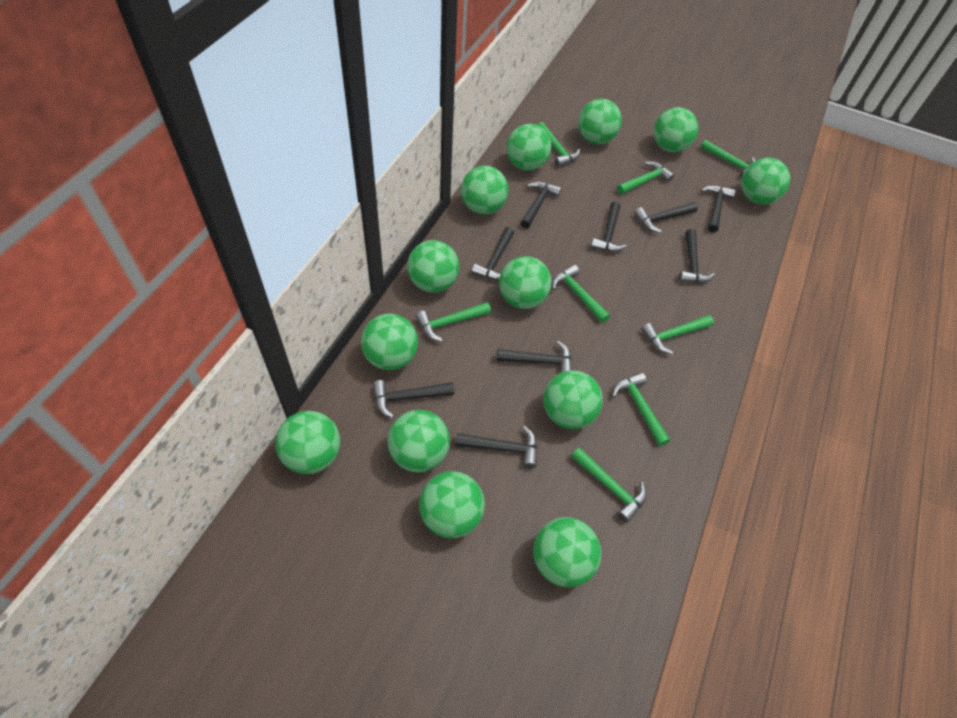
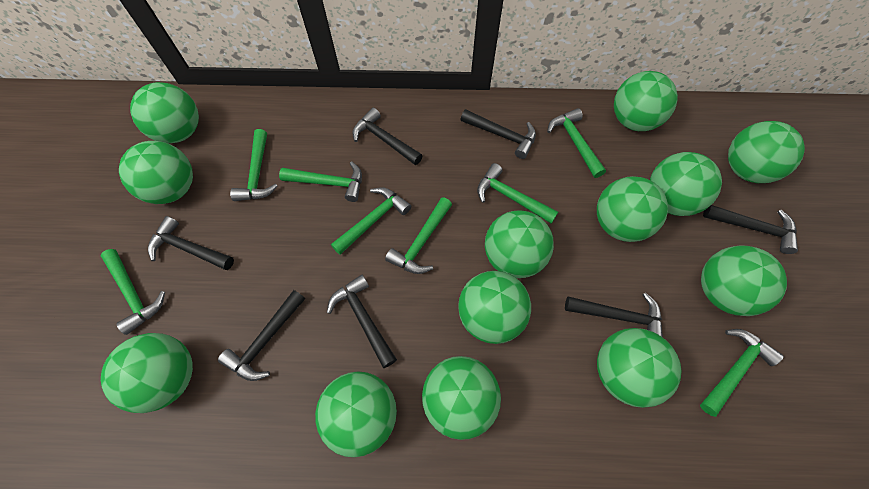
black hammer: 9 -> 7

